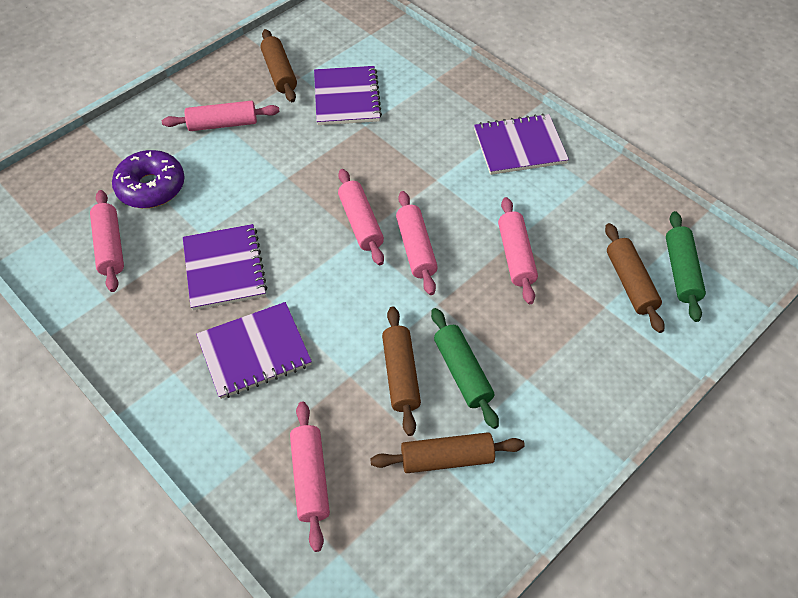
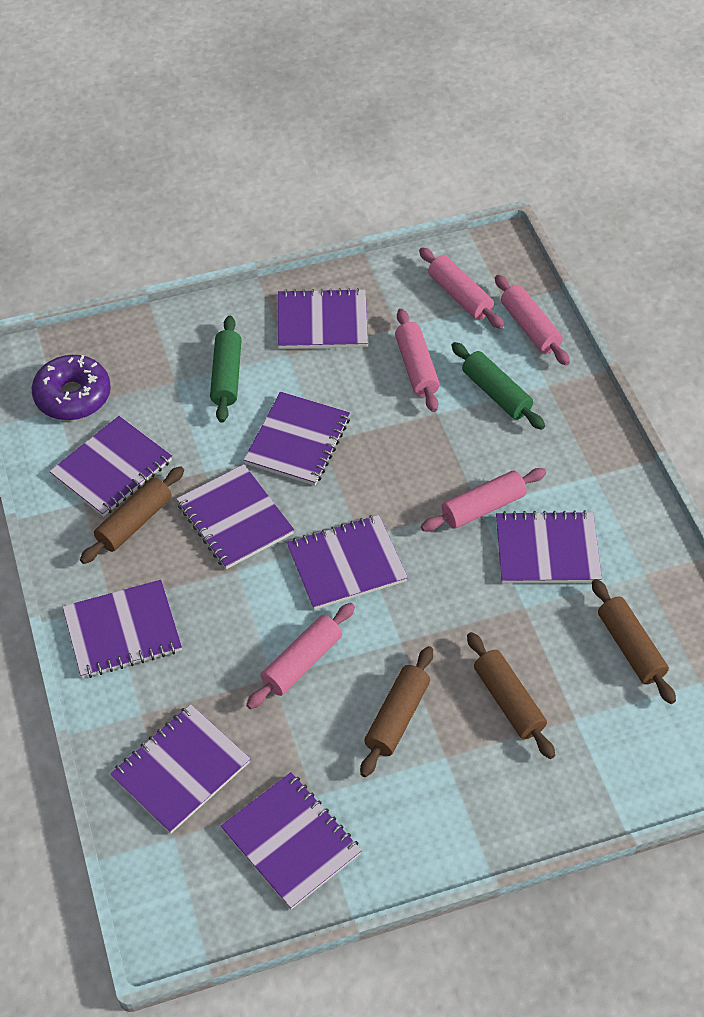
pink rolling pin: 6 -> 5
purple notebook: 4 -> 9

